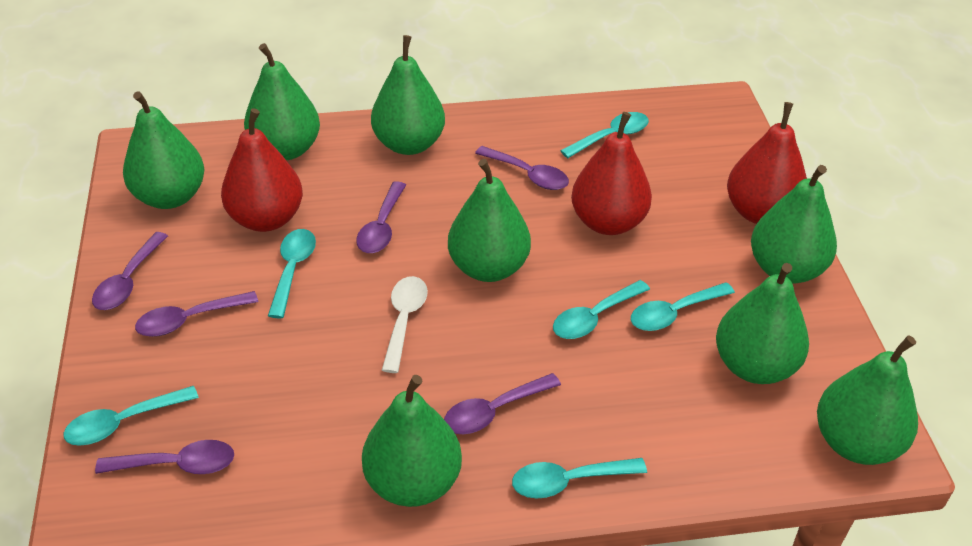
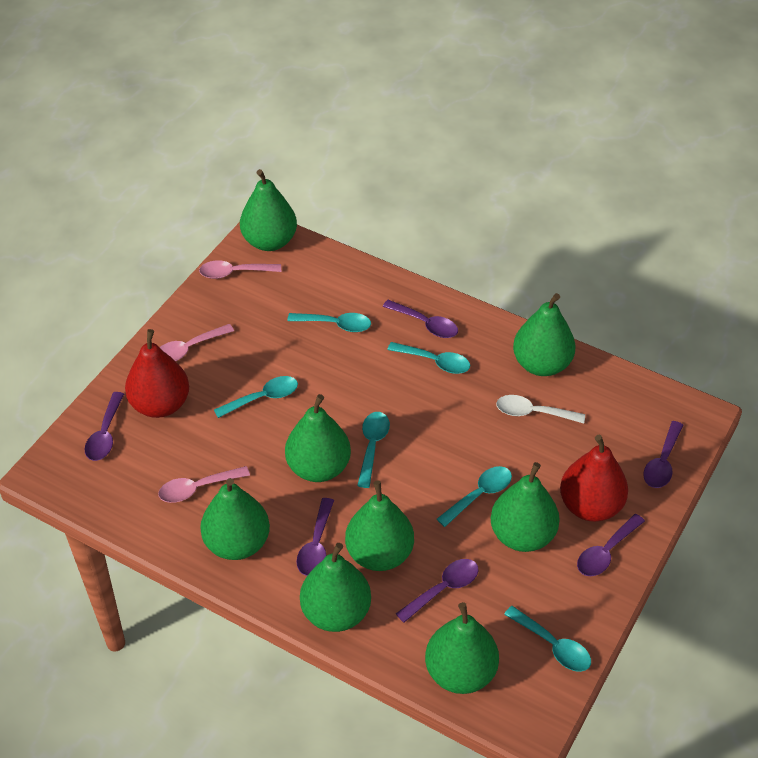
pink spoon: 0 -> 3
red pear: 3 -> 2

